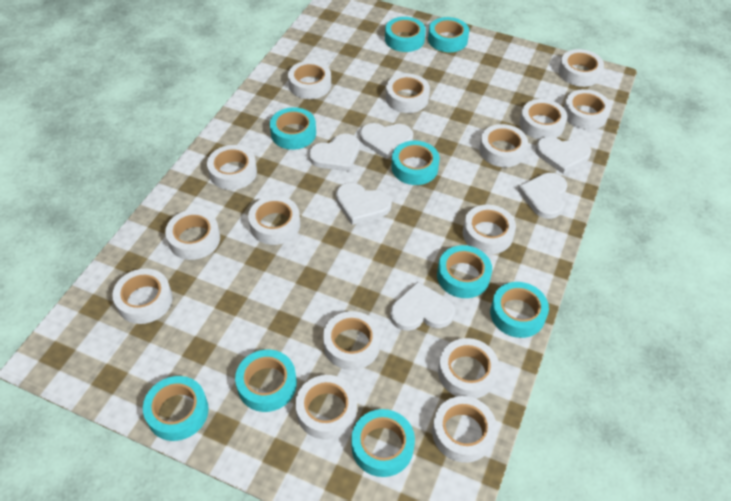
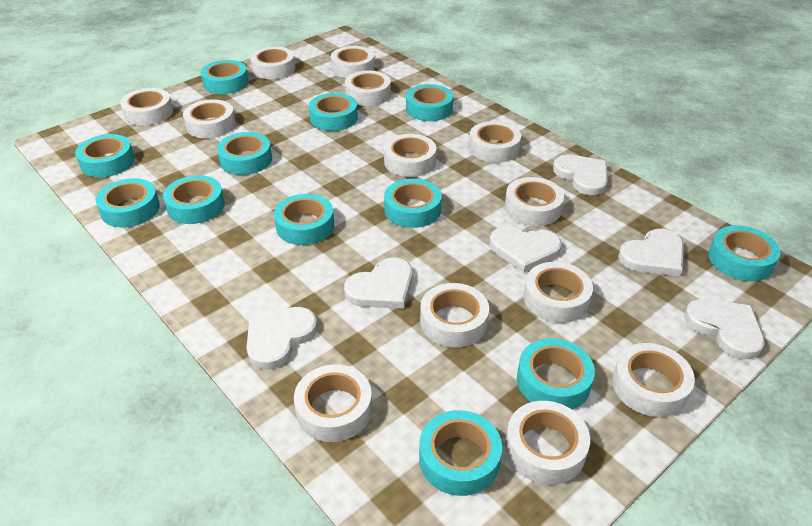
turquoise tape: 9 -> 12
white tape: 15 -> 13

